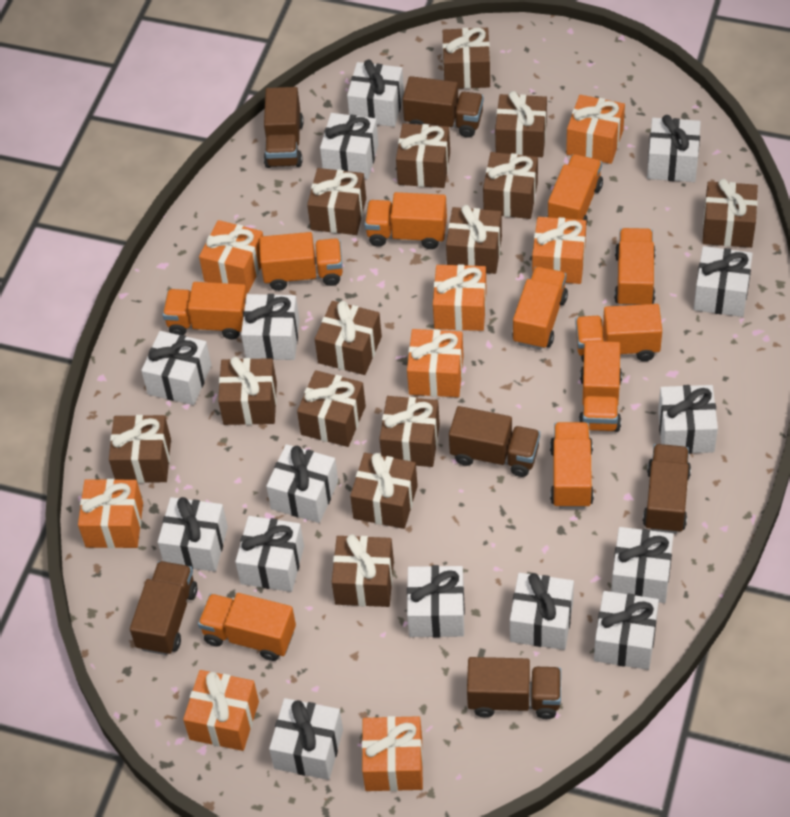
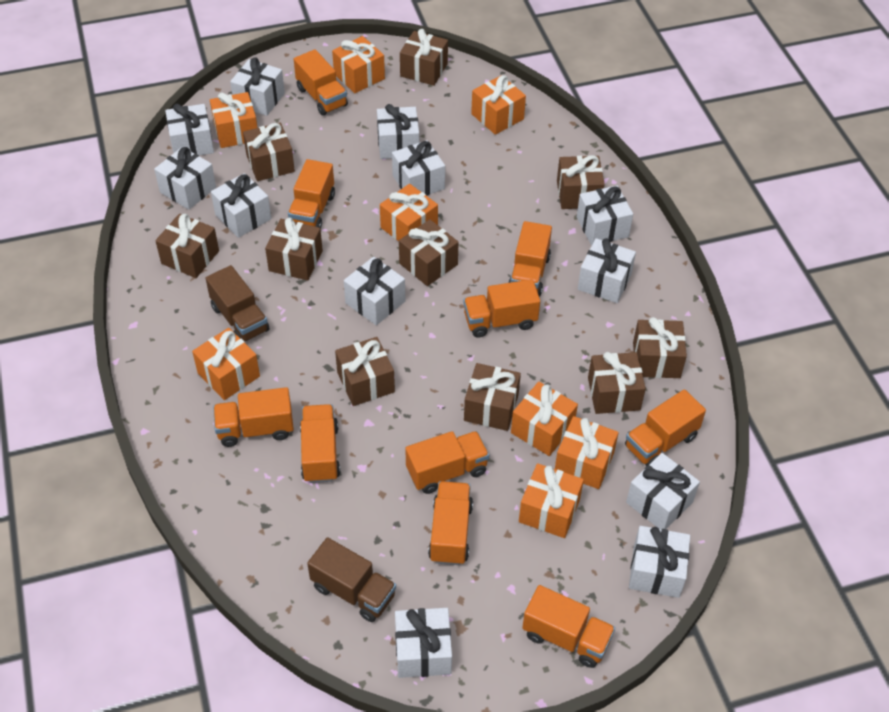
brown gift: 14 -> 10
brown truck: 6 -> 2
white gift: 15 -> 12

